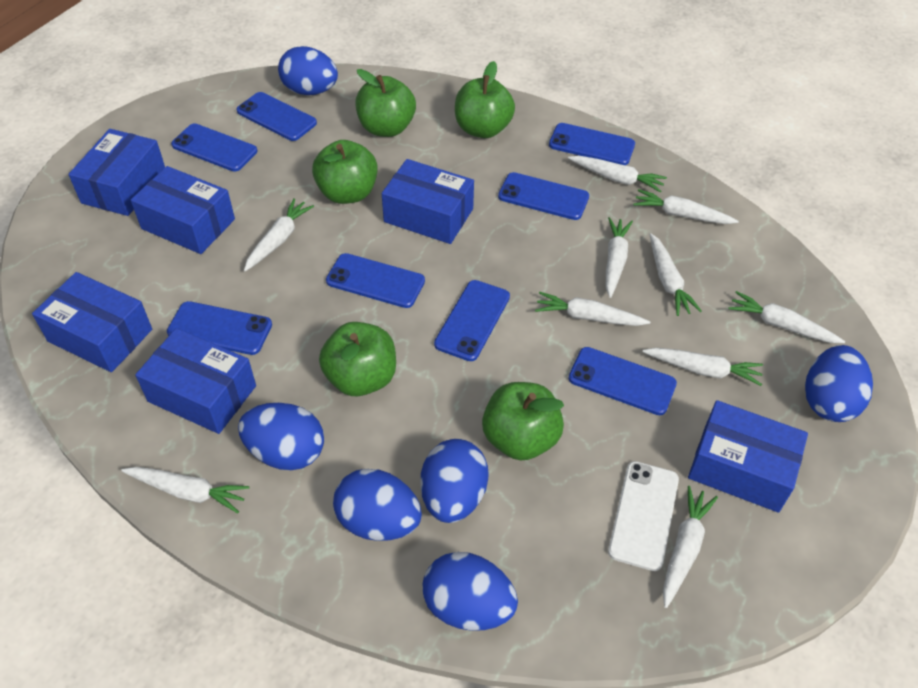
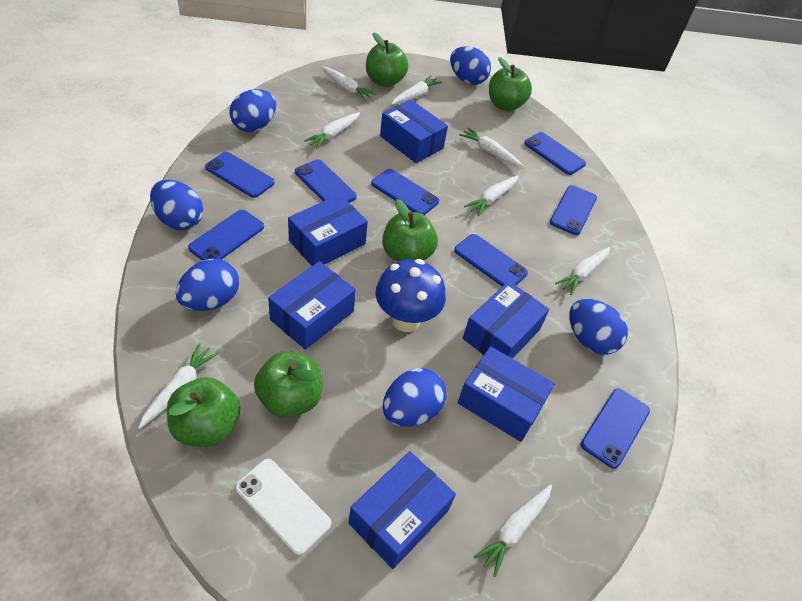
blue mushroom: 0 -> 1
white carrot: 10 -> 8

